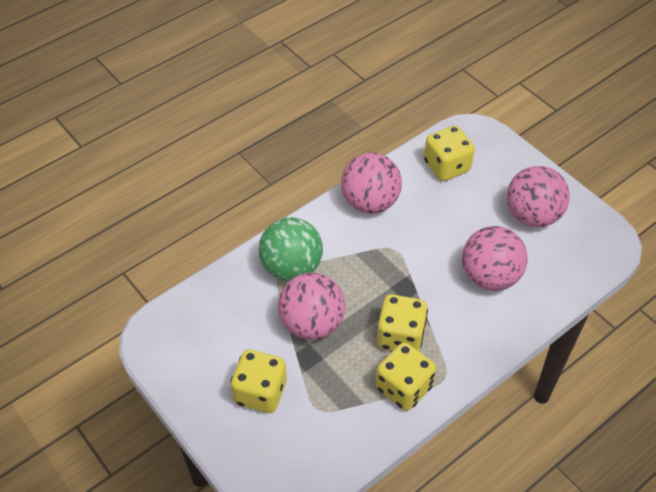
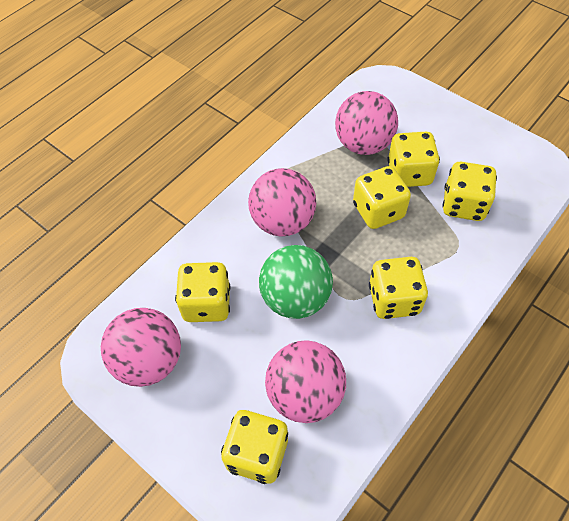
yellow dice: 4 -> 6

